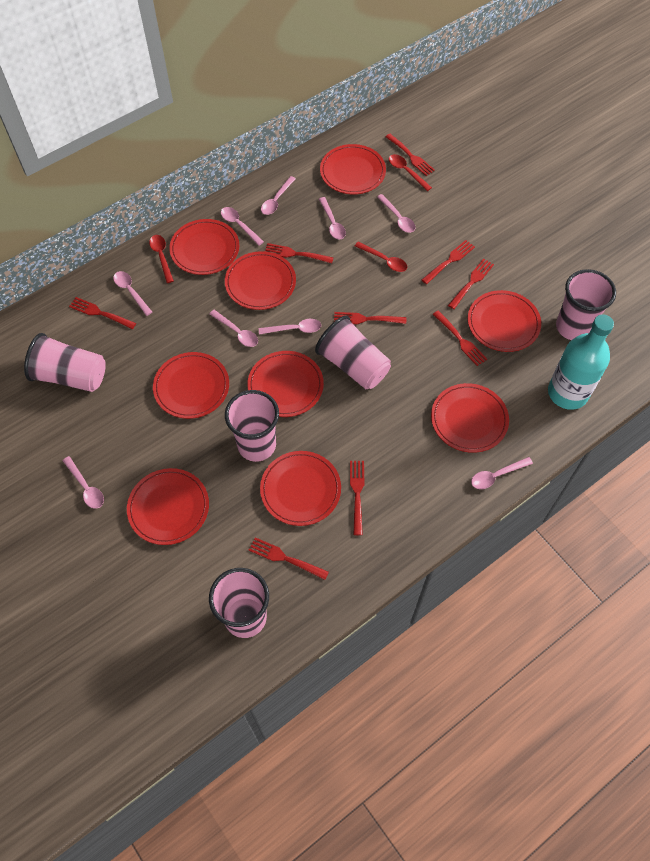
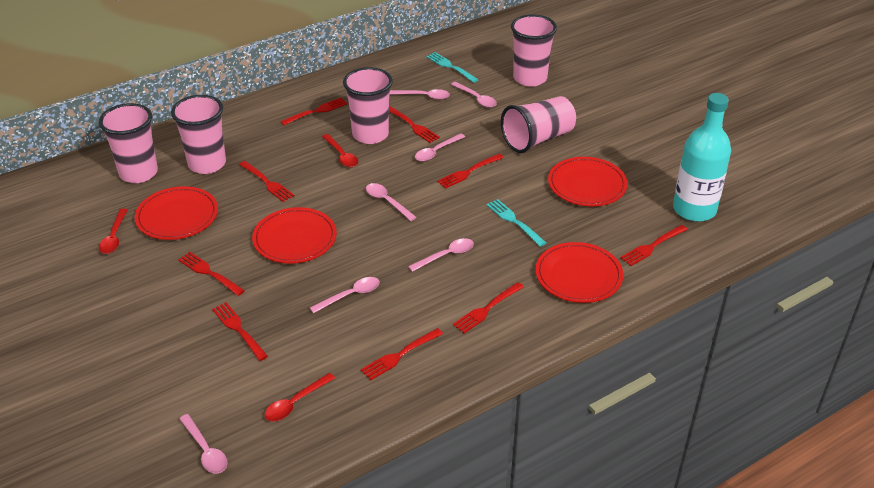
pink spoon: 9 -> 7
red plate: 9 -> 4
turquoise fork: 0 -> 2

